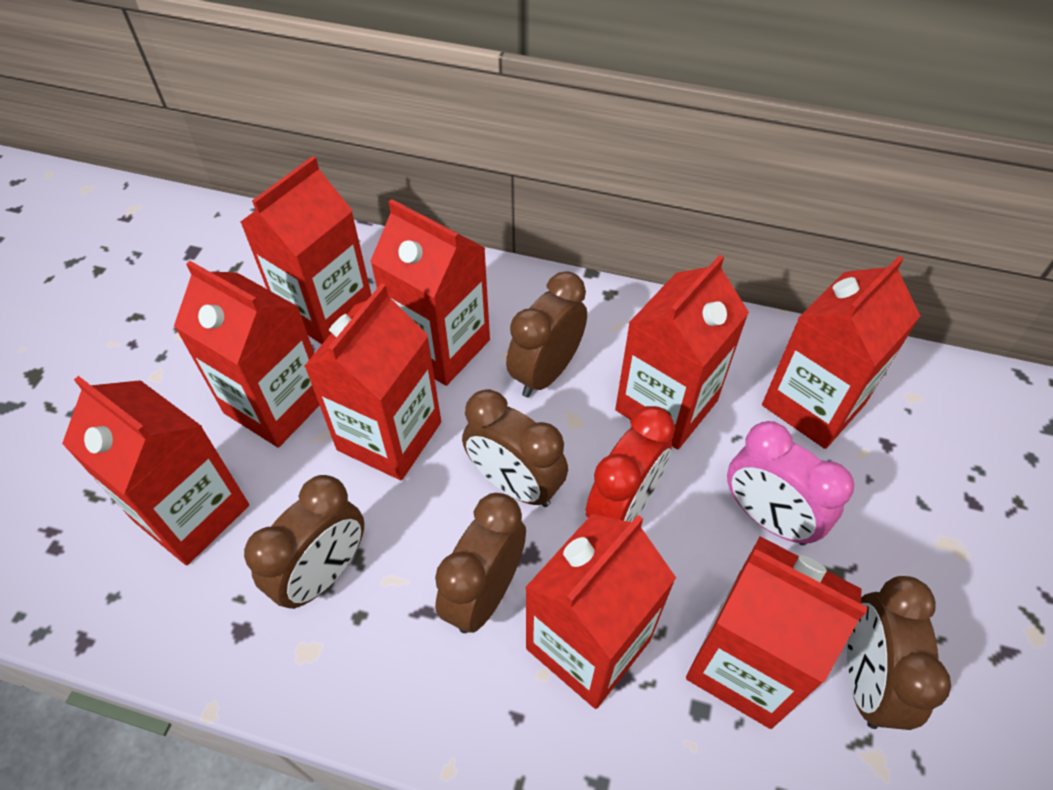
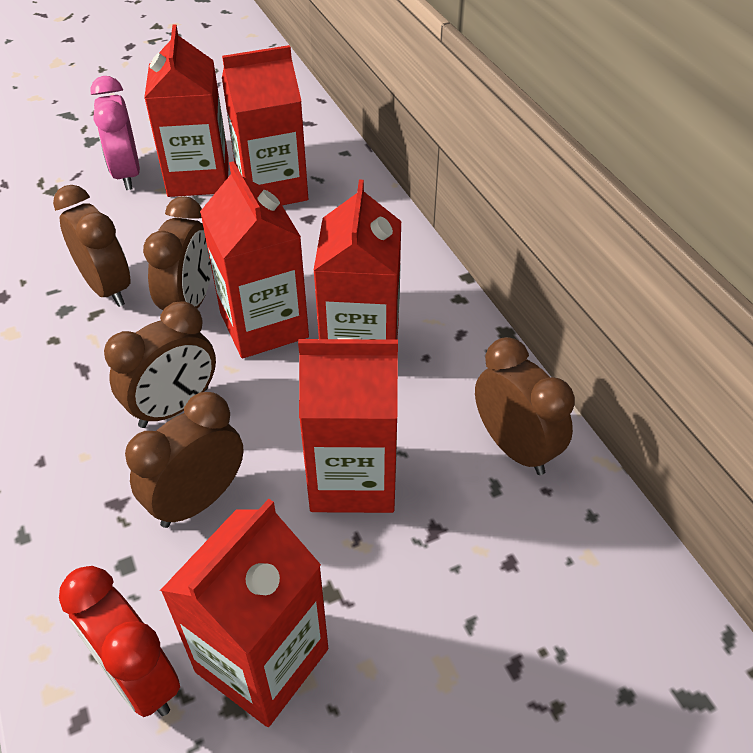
red carton: 9 -> 6

